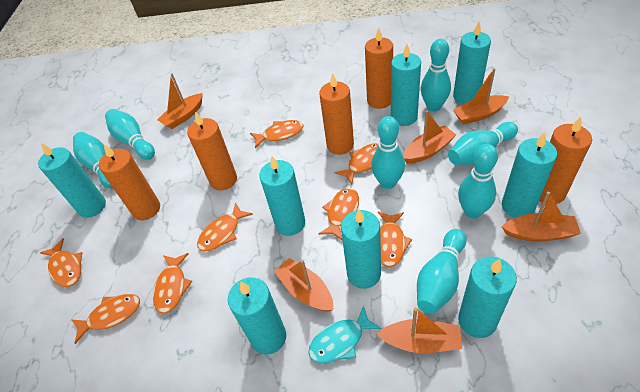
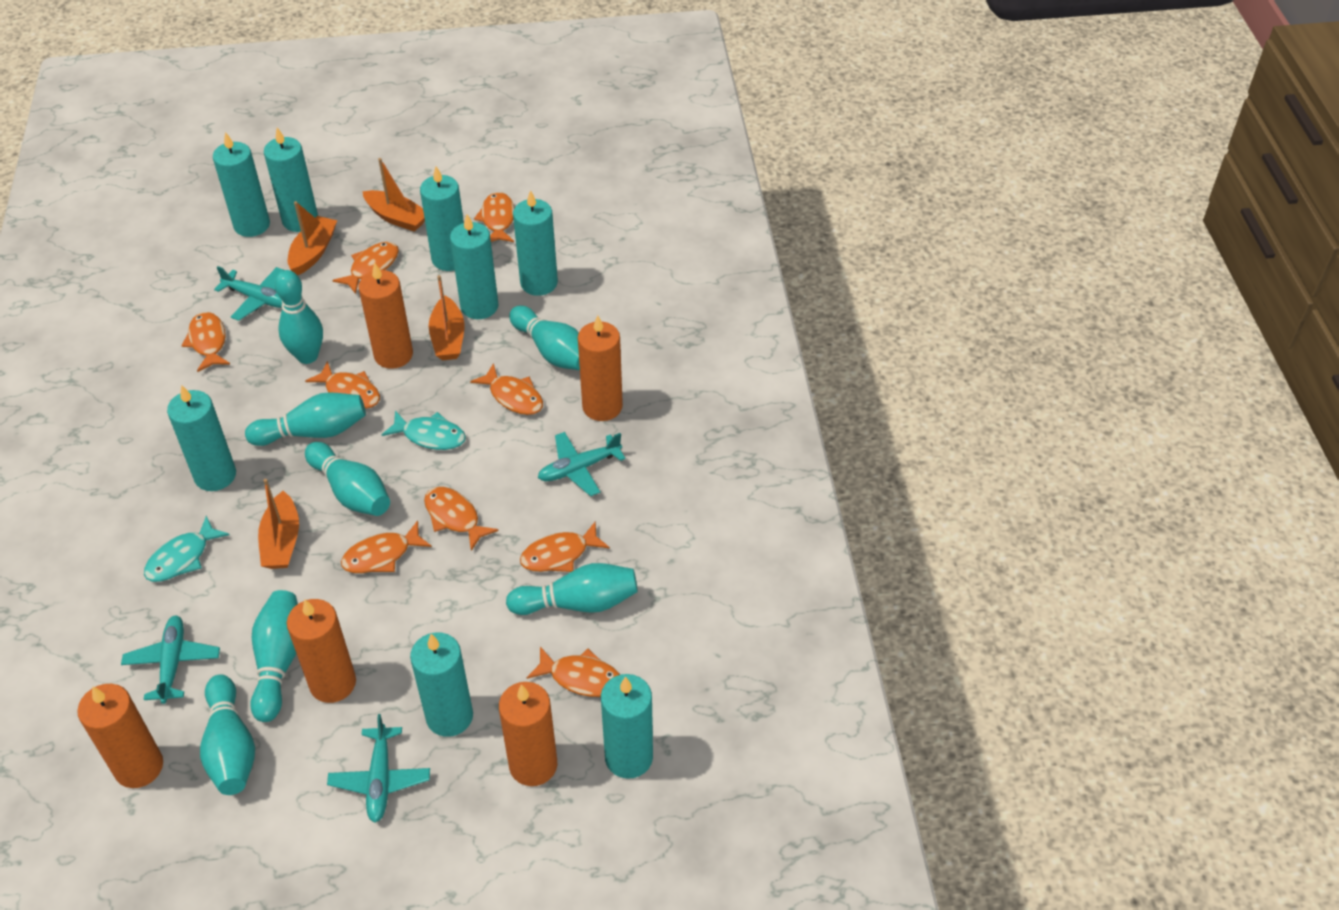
orange boat: 6 -> 4
orange fish: 8 -> 9
turquoise fish: 1 -> 2
turquoise plane: 0 -> 4

